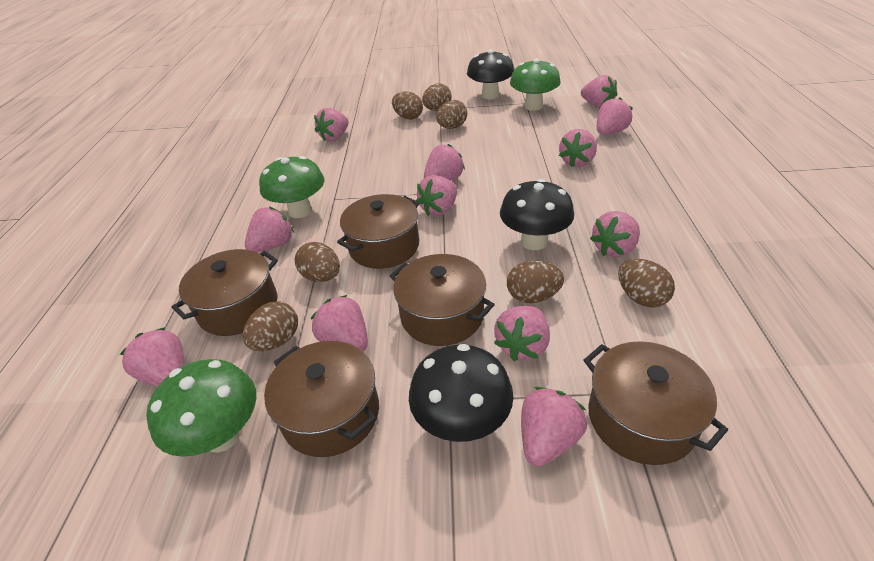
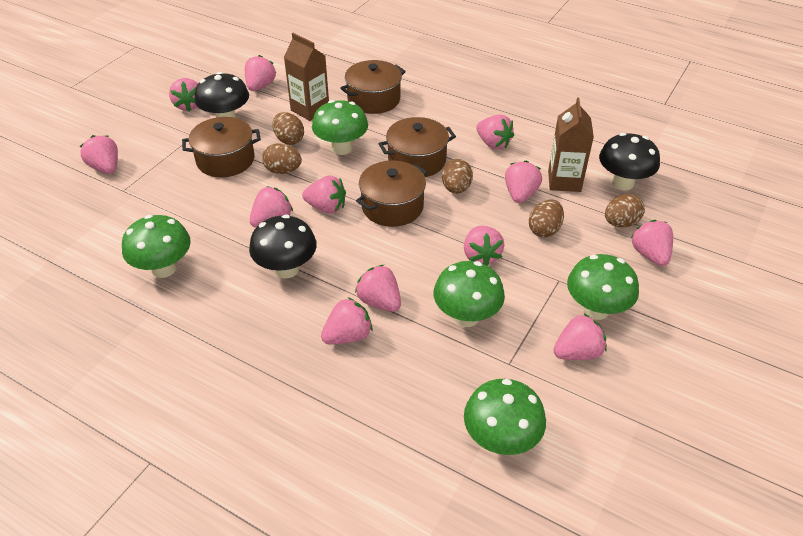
brown carton: 0 -> 2
brown egg: 7 -> 5
brown pot: 5 -> 4
green mushroom: 3 -> 5

